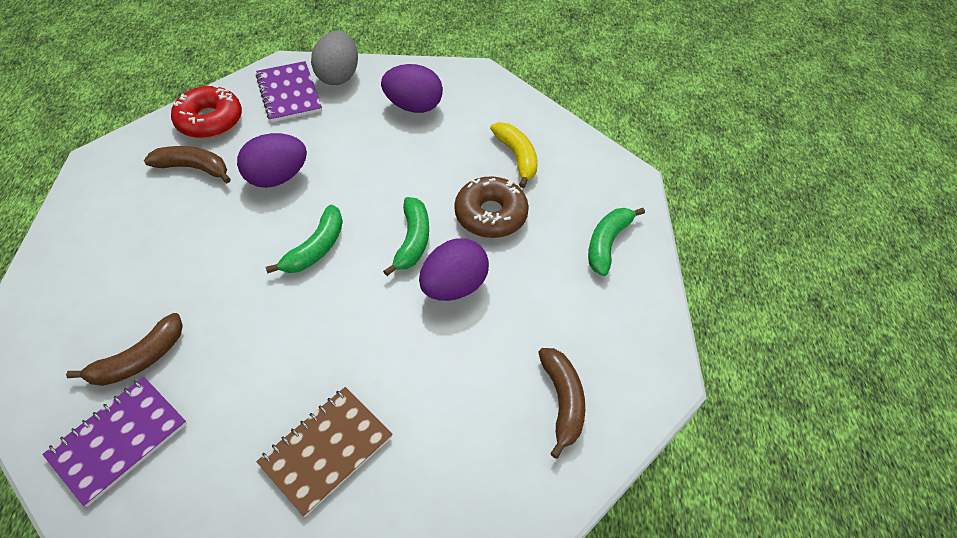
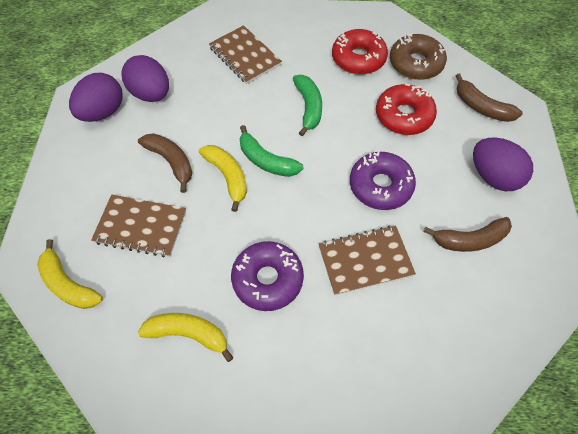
brown notebook: 1 -> 3
green banana: 3 -> 2
grey egg: 1 -> 0
purple donut: 0 -> 2
purple notebook: 2 -> 0
red donut: 1 -> 2
yellow banana: 1 -> 3

